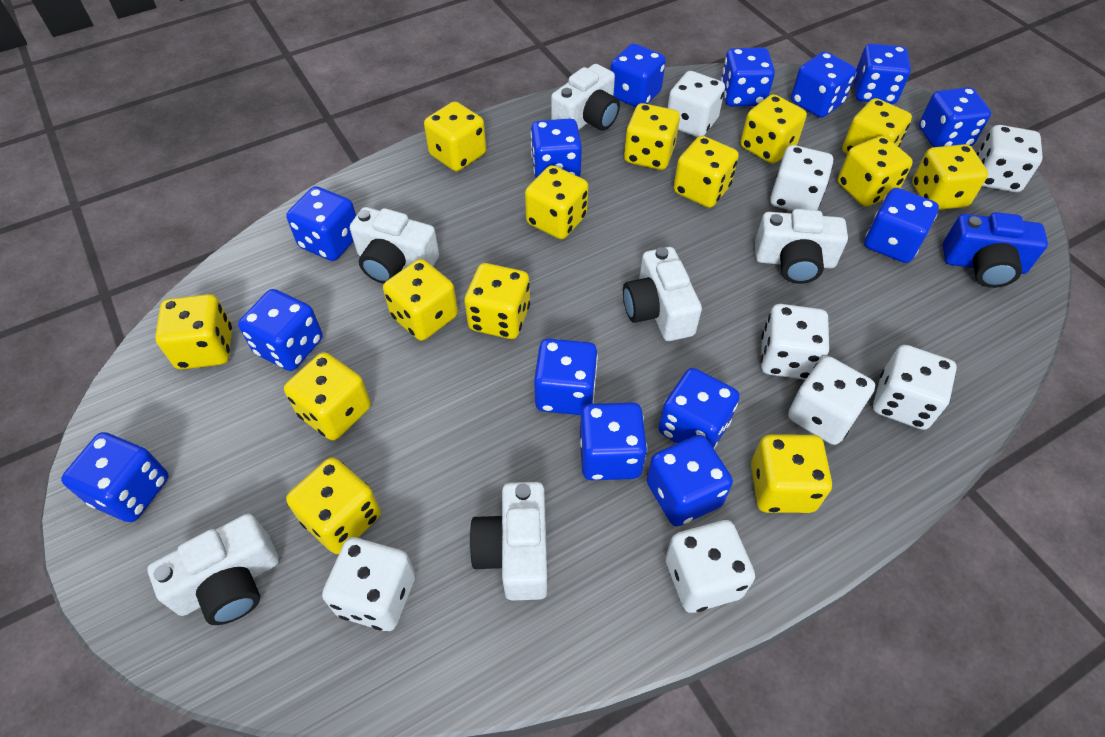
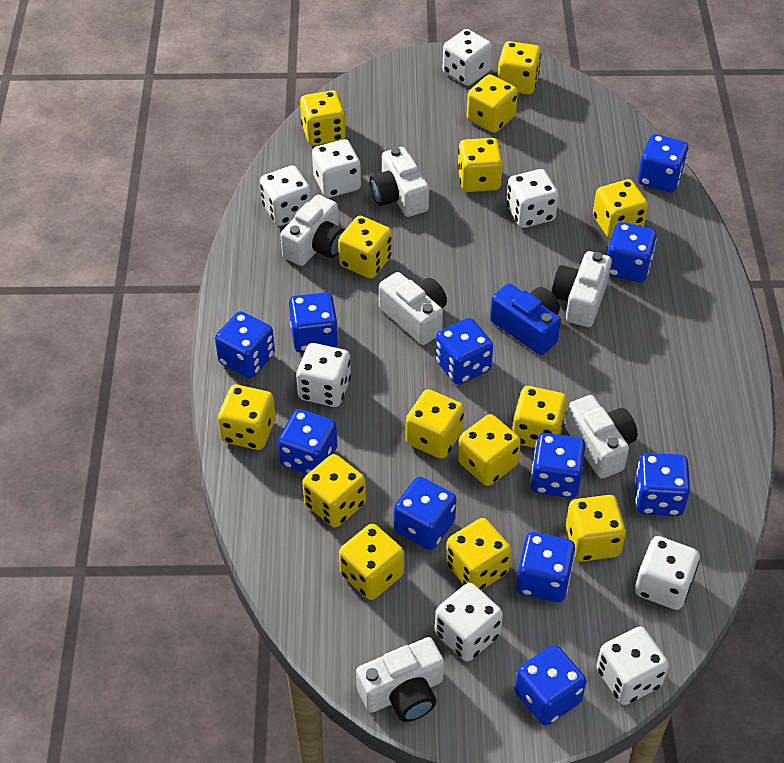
blue dice: 14 -> 11

